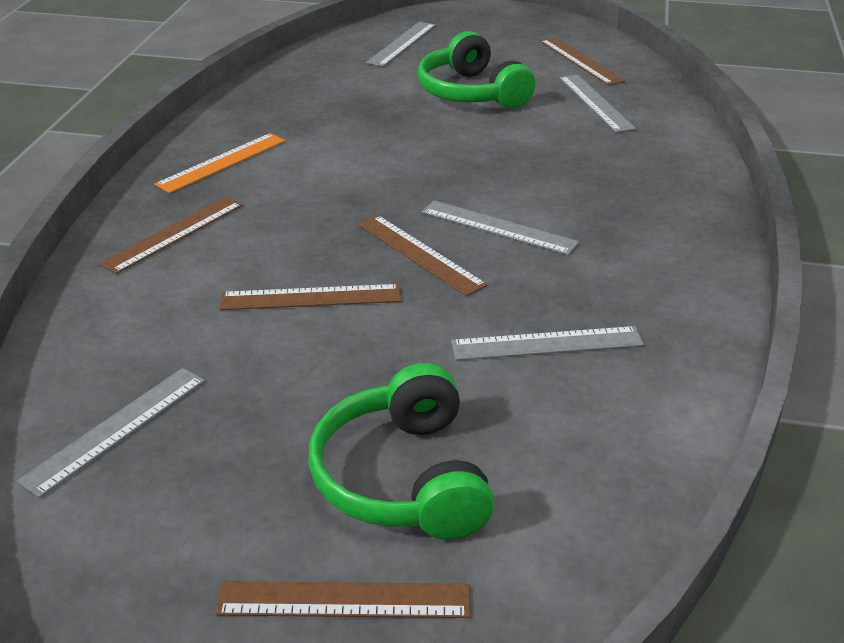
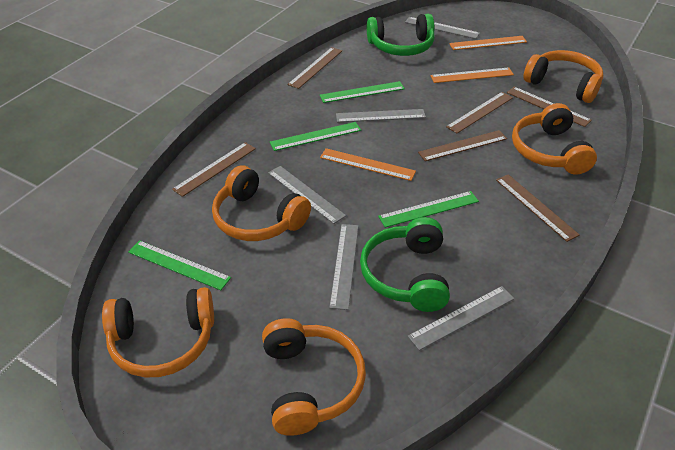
brown ruler: 5 -> 6
green ruler: 0 -> 4
orange headphones: 0 -> 5
orange ruler: 1 -> 3

